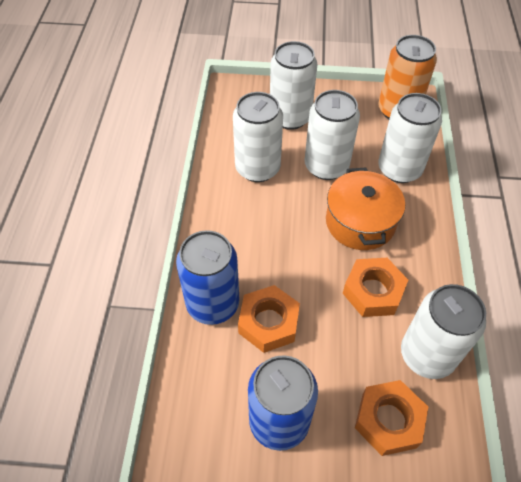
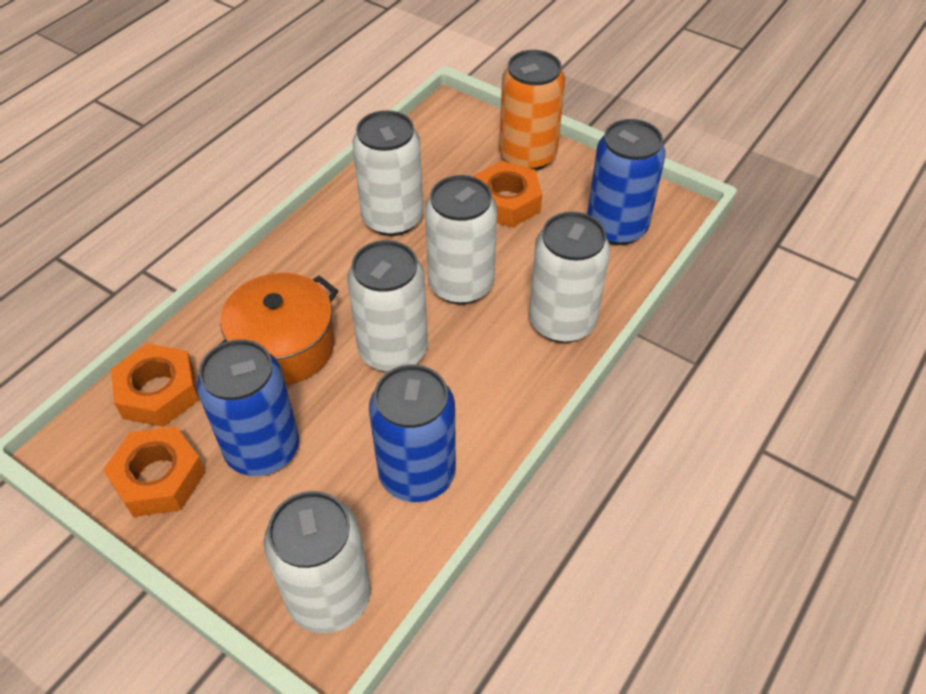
blue can: 2 -> 3

